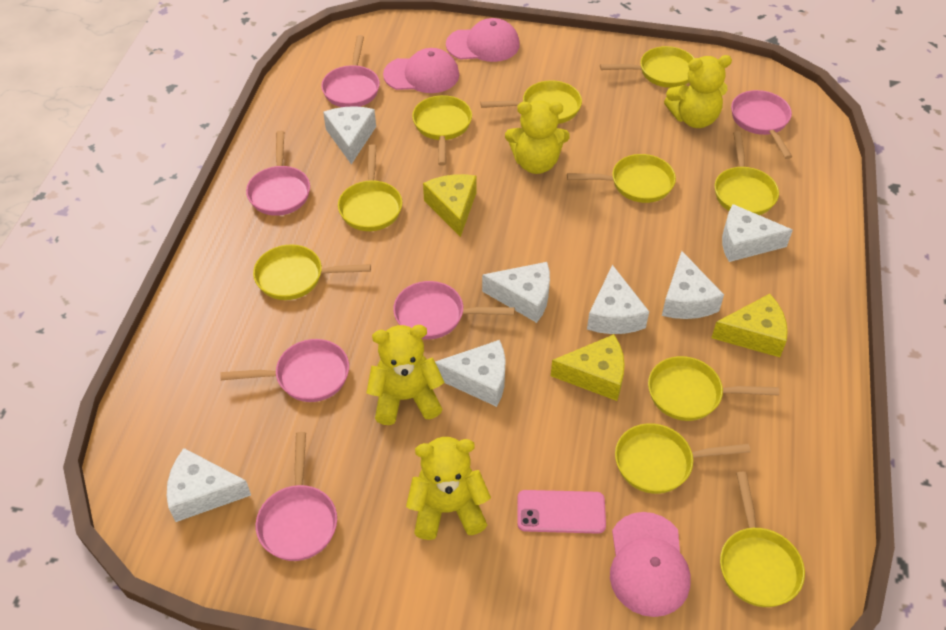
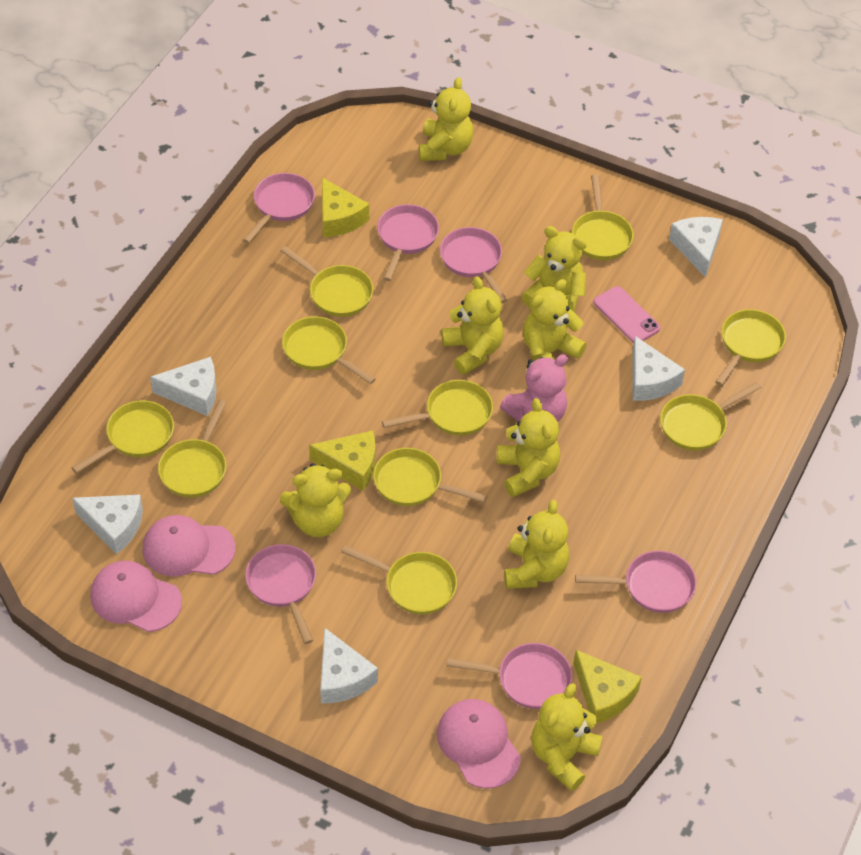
pink teddy bear: 0 -> 1
white cheese: 7 -> 5
yellow teddy bear: 4 -> 8

